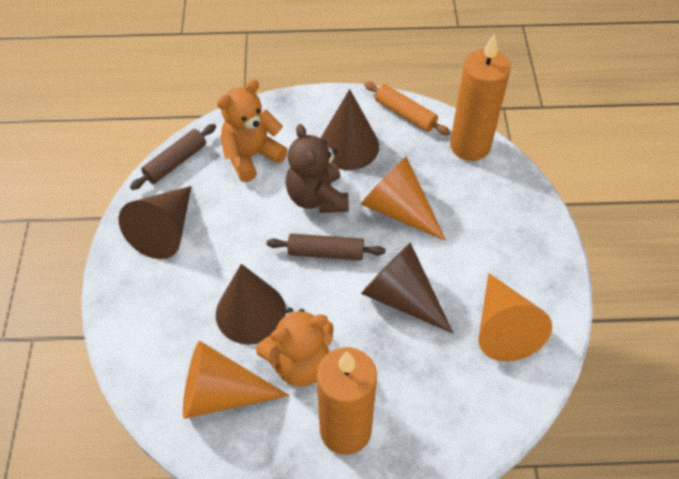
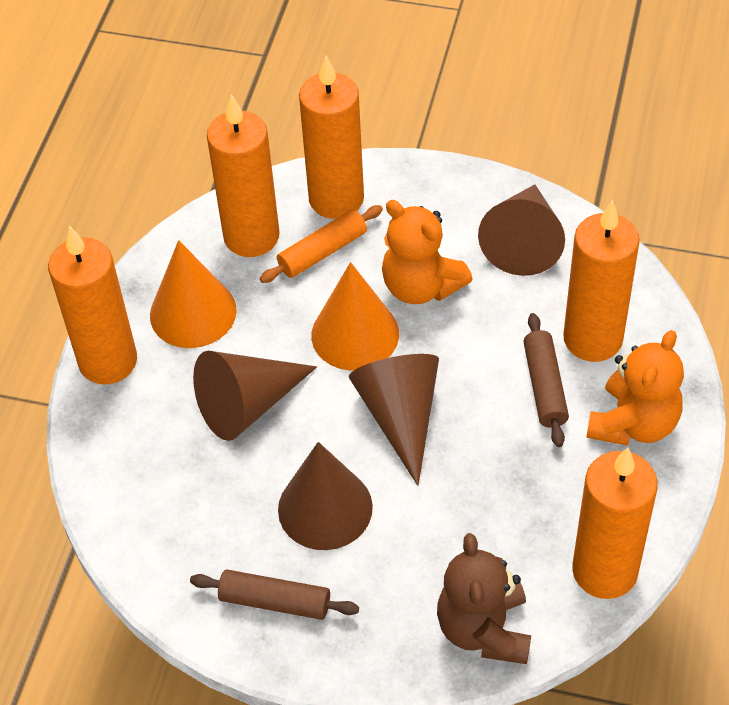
orange candle: 2 -> 5
orange cone: 3 -> 2

